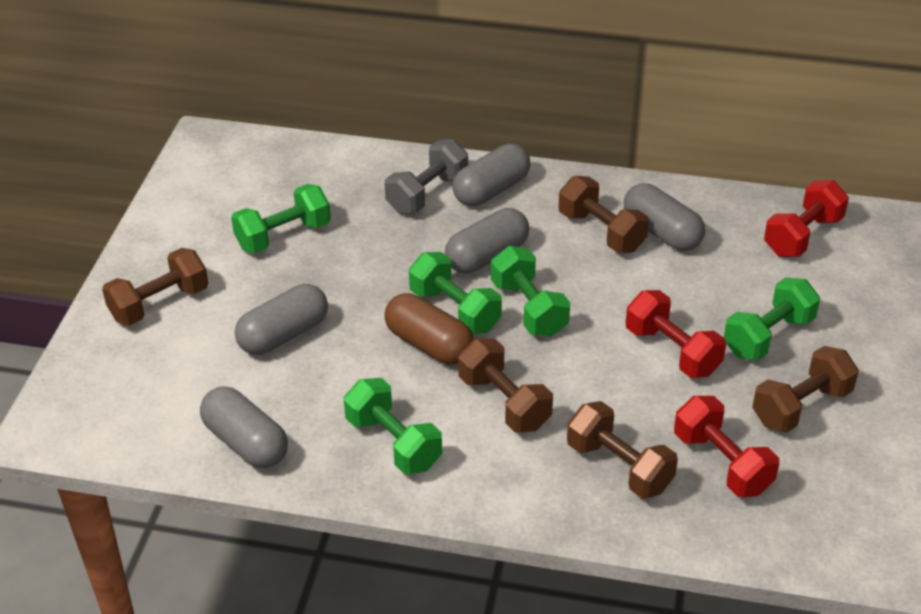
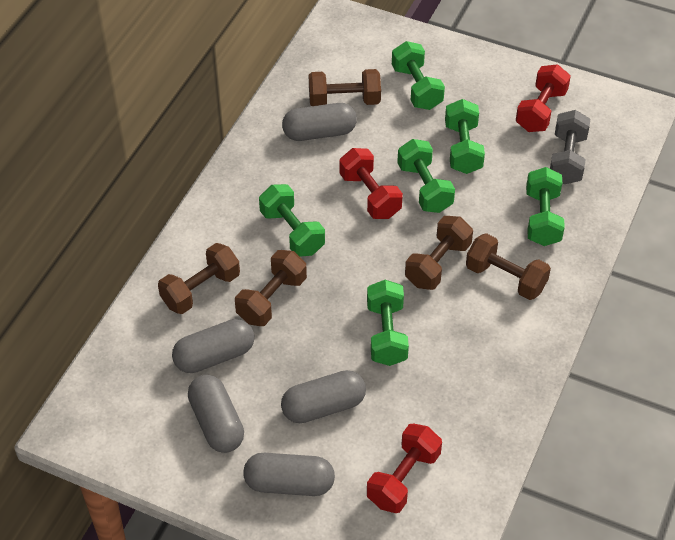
brown capsule: 1 -> 0
green dumbbell: 5 -> 6

